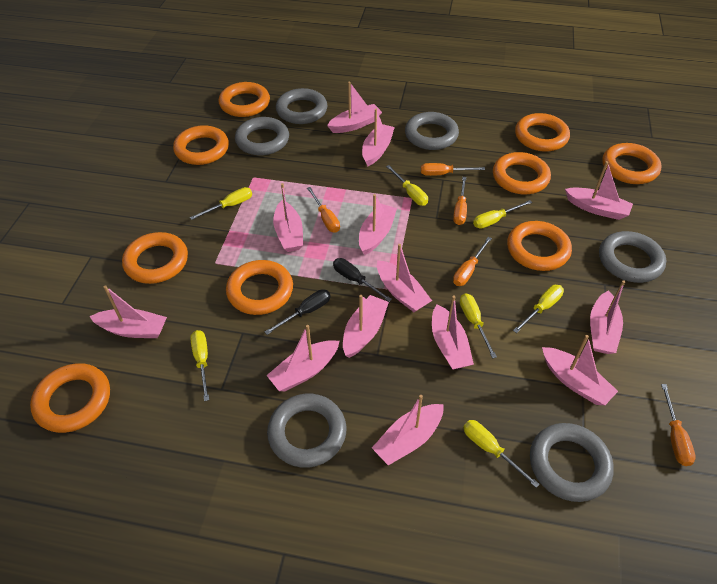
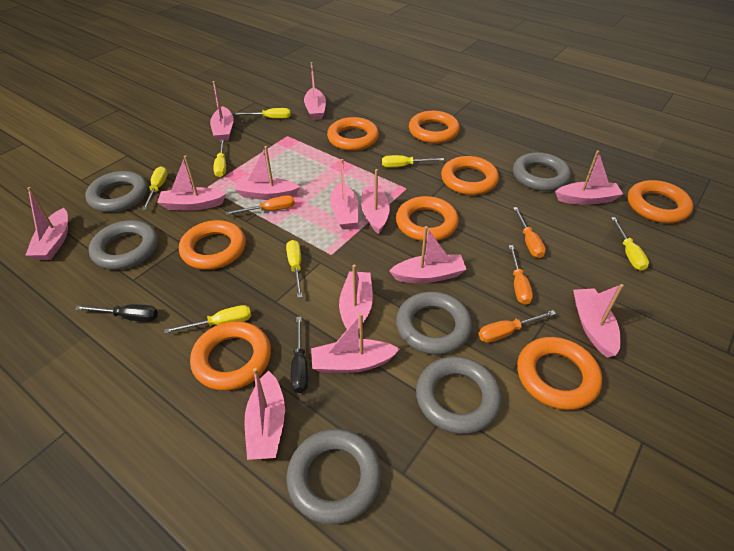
orange ring: 9 -> 8
orange screwdriver: 5 -> 4

